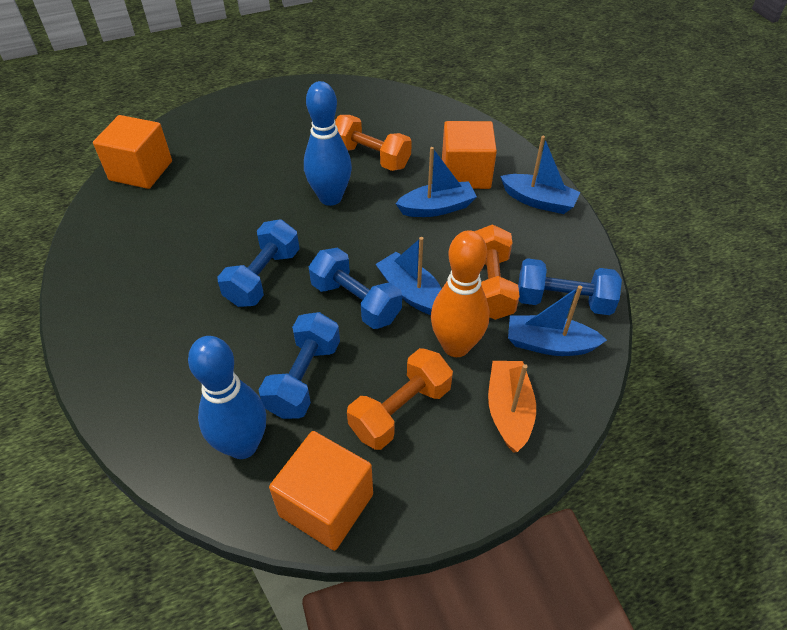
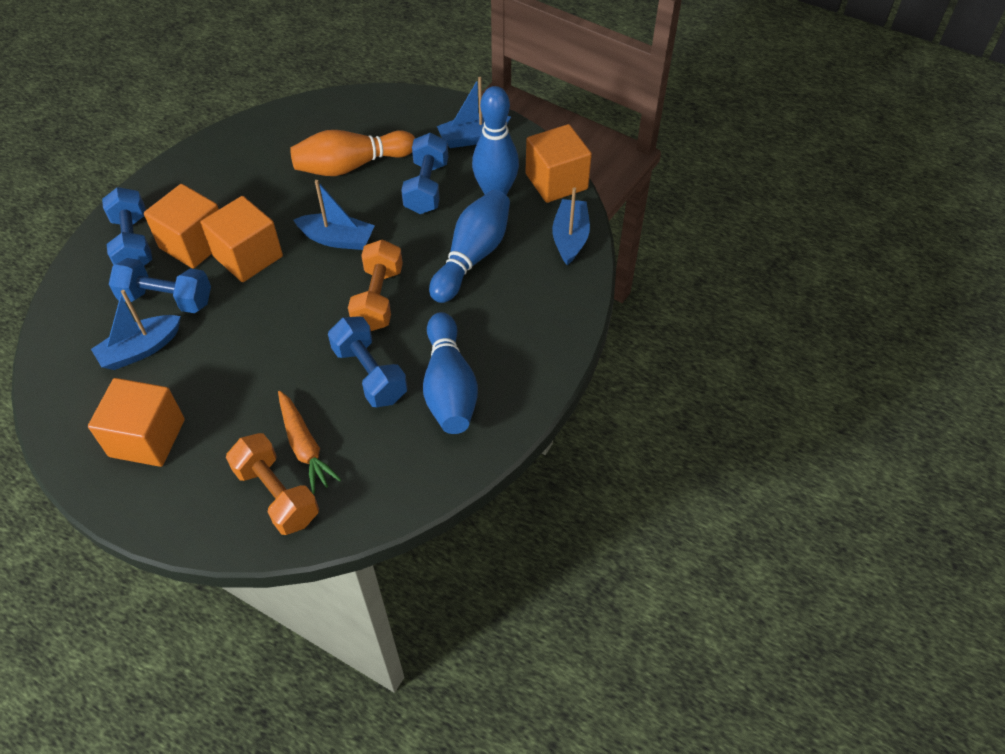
blue bowling pin: 2 -> 3
orange boat: 1 -> 0
orange carrot: 0 -> 1
orange cube: 3 -> 4
orange dumbbell: 3 -> 2

